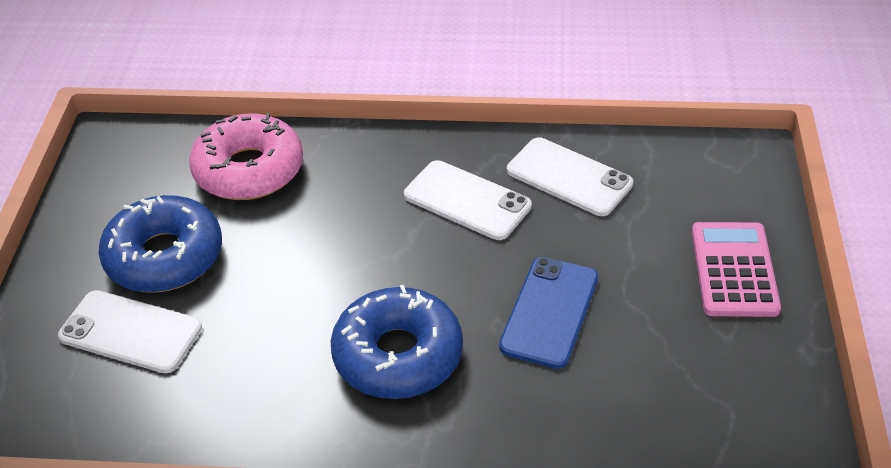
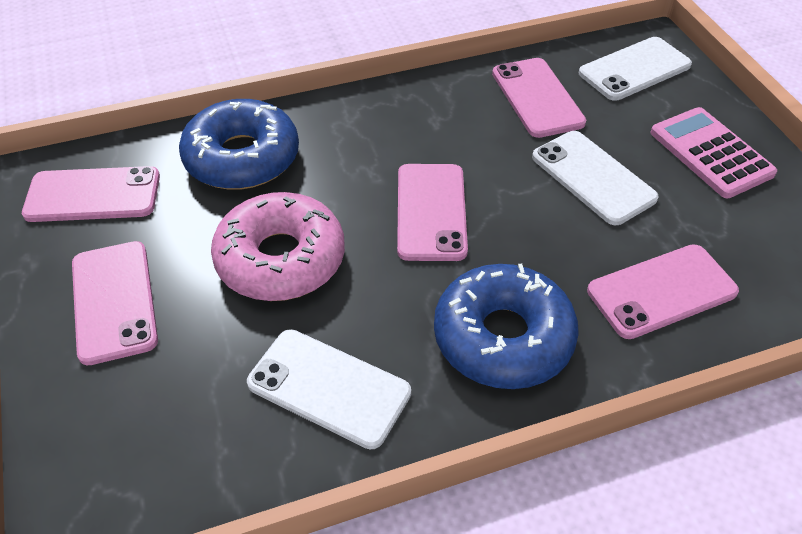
blue phone: 1 -> 0
pink phone: 0 -> 5

